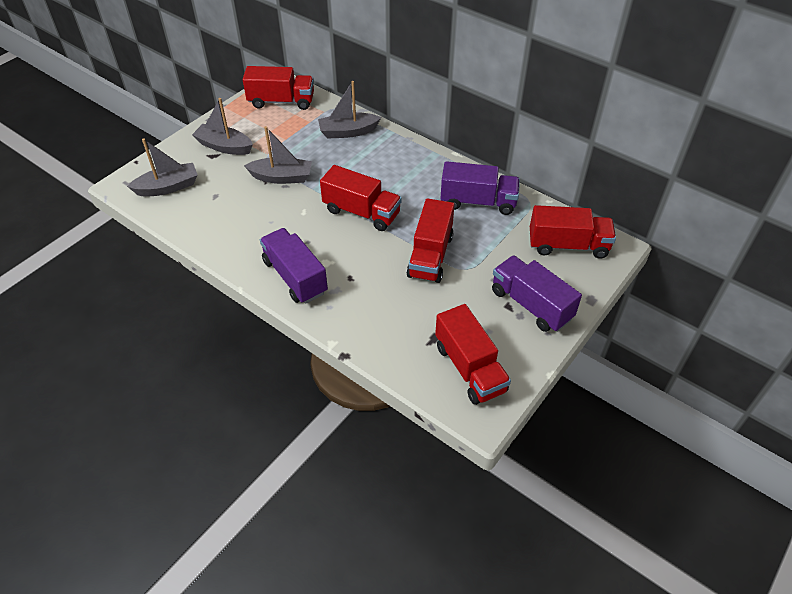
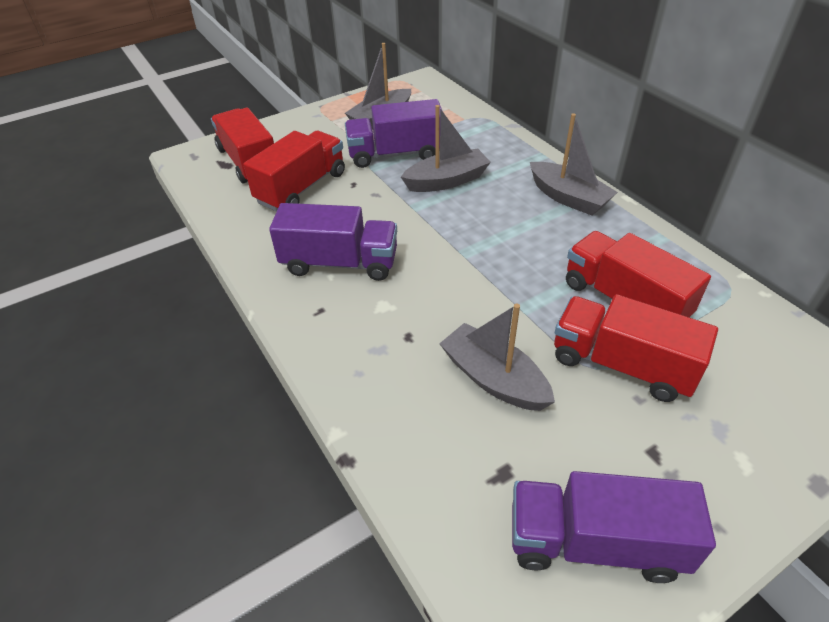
red truck: 5 -> 4

